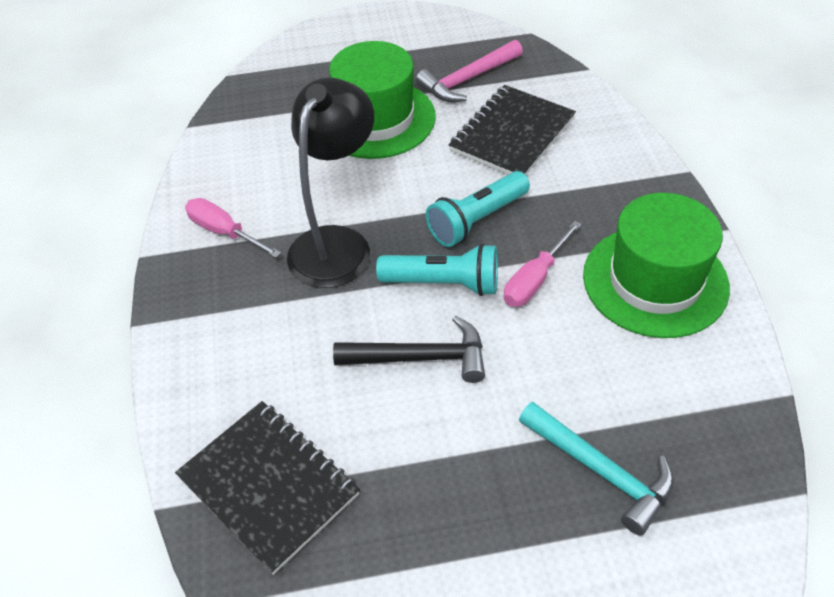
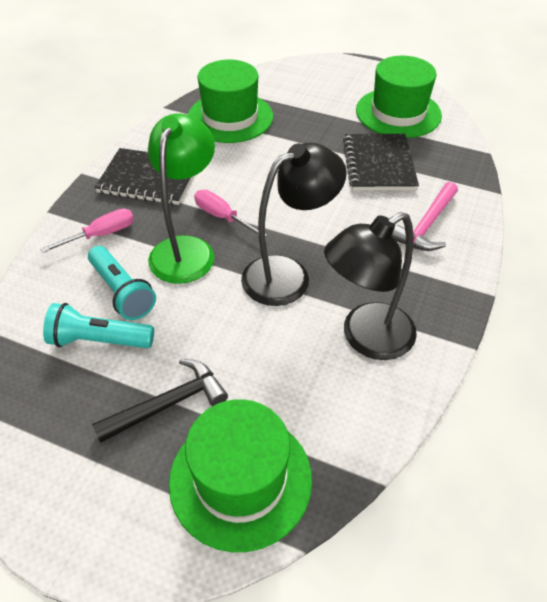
black lamp: 1 -> 2
green hat: 2 -> 3
green lamp: 0 -> 1
turquoise hammer: 1 -> 0

